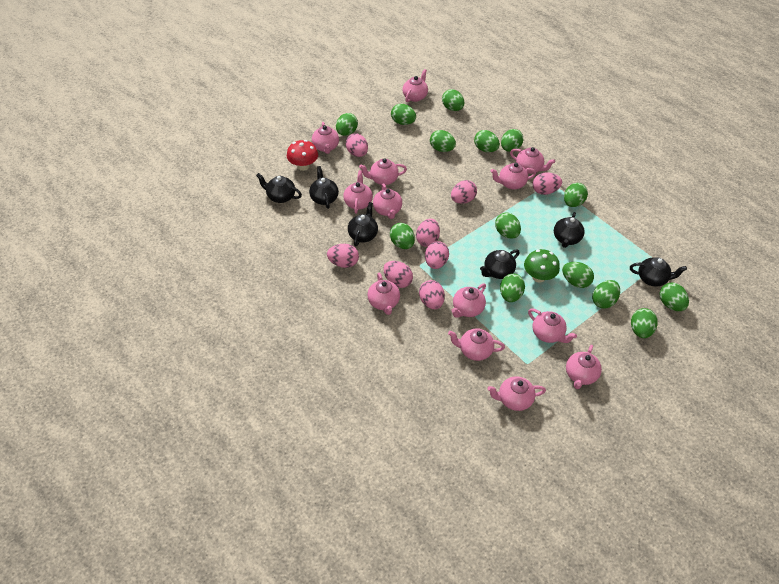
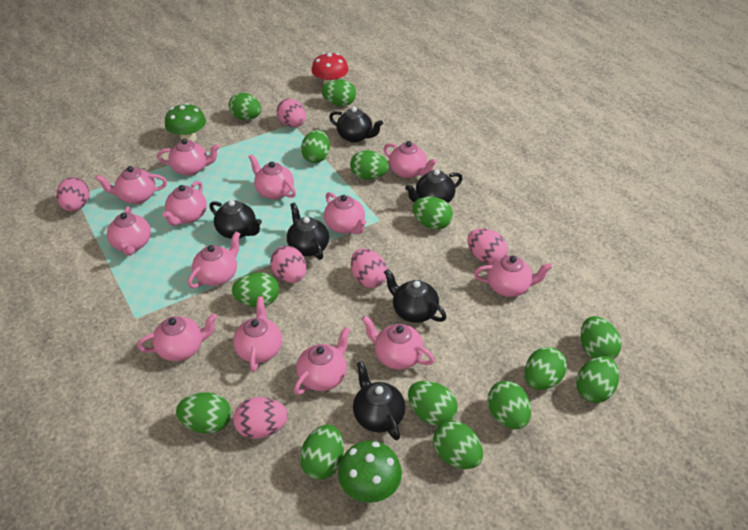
green mushroom: 1 -> 2
pink egg: 8 -> 6

